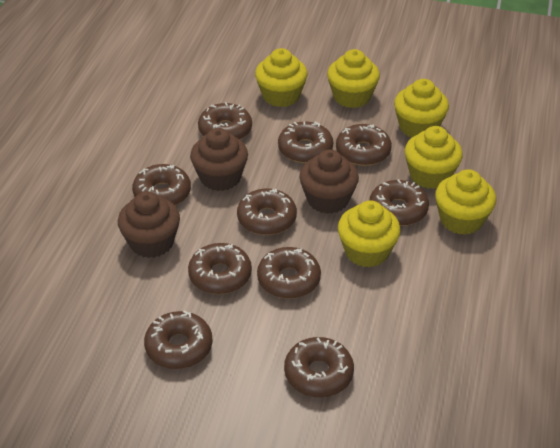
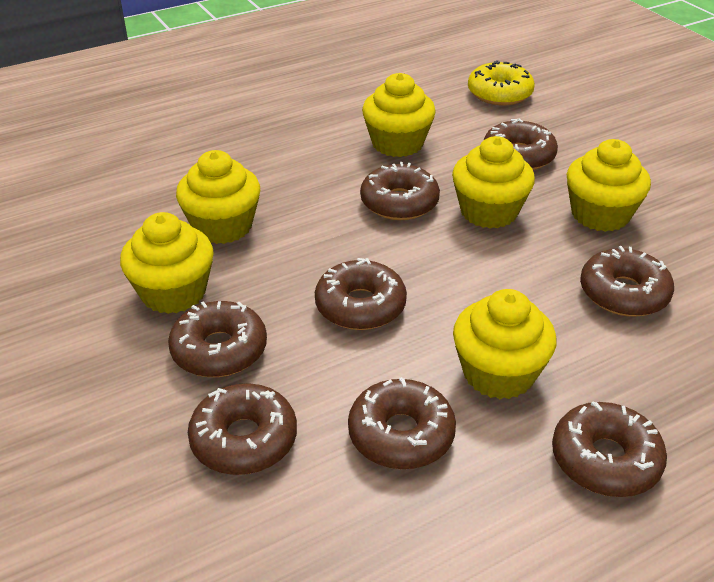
brown cupcake: 3 -> 0
brown donut: 10 -> 8
yellow donut: 0 -> 1

